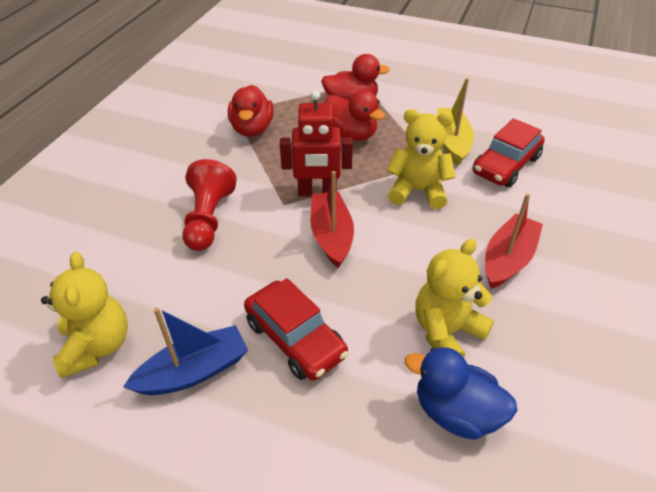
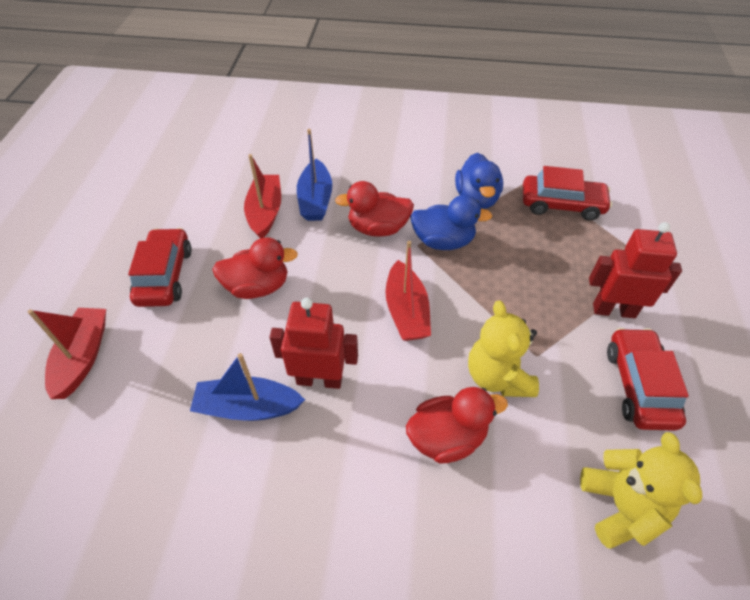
blue boat: 1 -> 2
blue duck: 1 -> 2
red boat: 2 -> 3
red car: 2 -> 3
red pawn: 1 -> 0
red robot: 1 -> 2
yellow boat: 1 -> 0
yellow teddy bear: 3 -> 2

